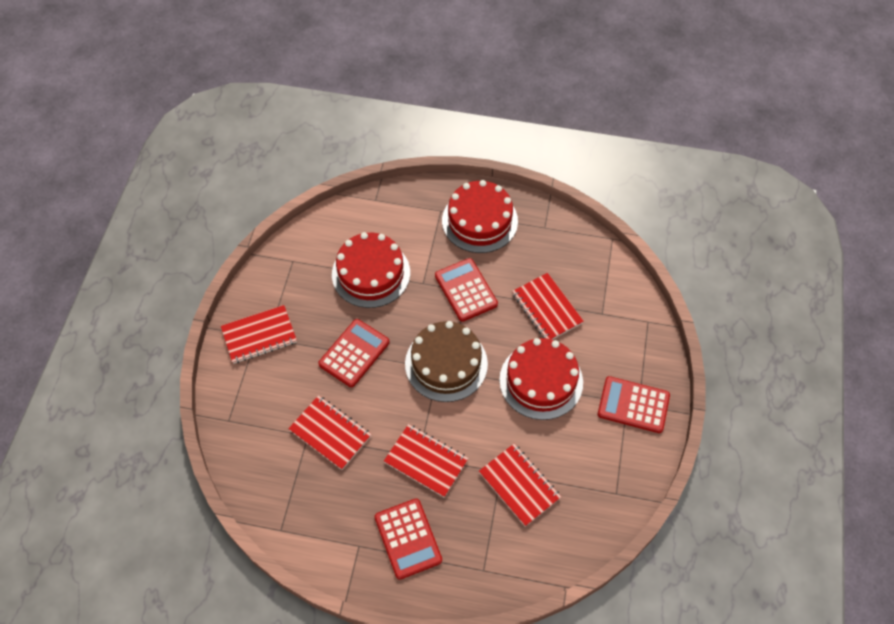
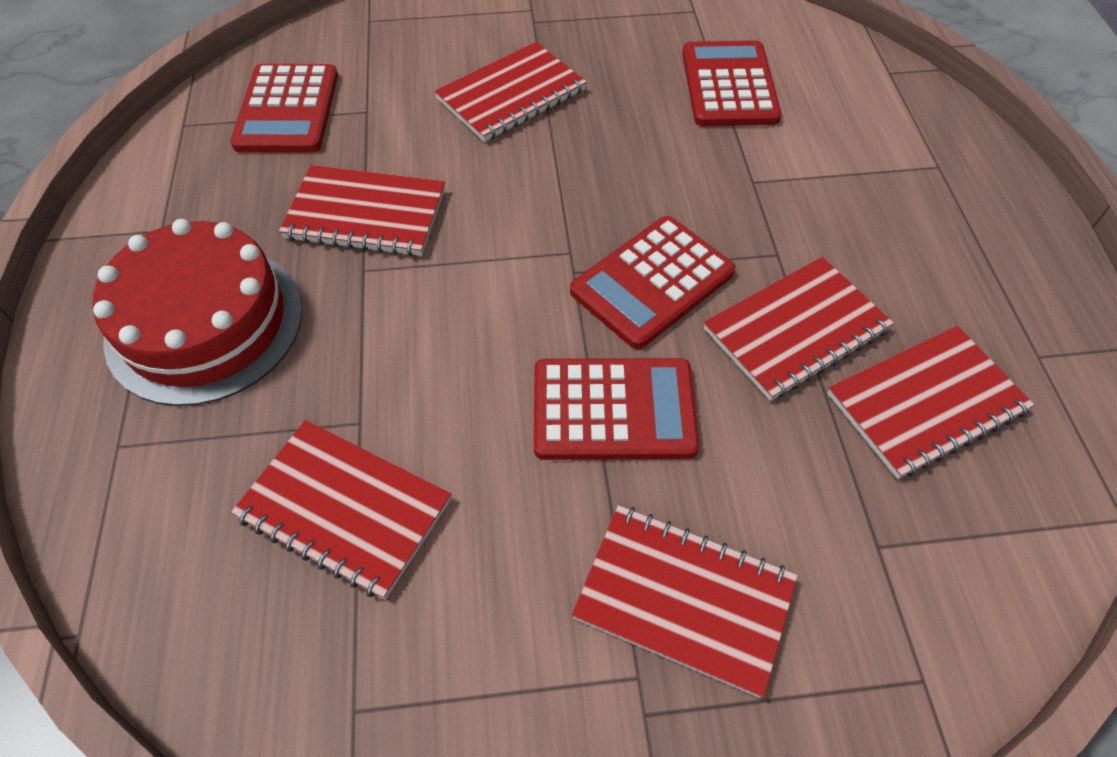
brown cake: 1 -> 0
red cake: 3 -> 1
red notebook: 5 -> 6

